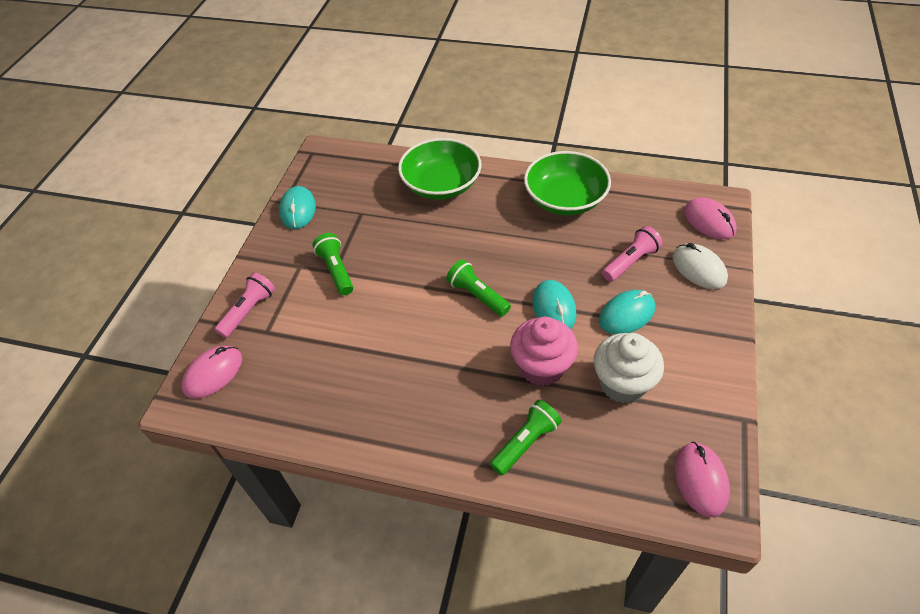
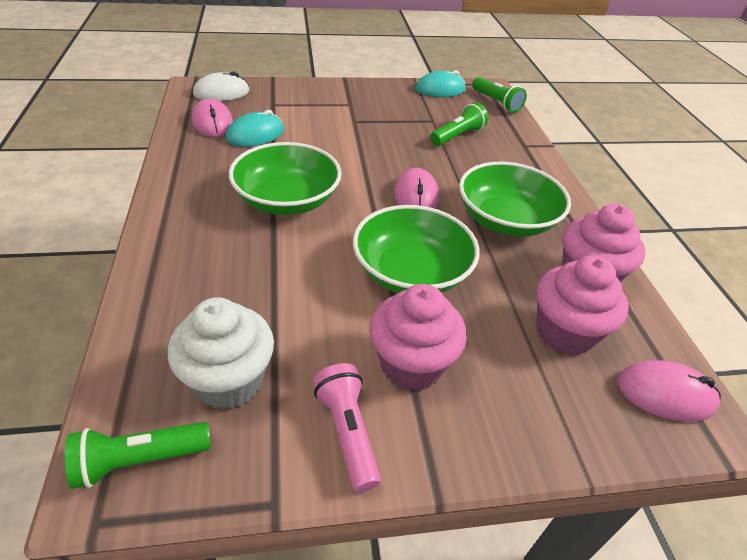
green bowl: 2 -> 3
pink cupcake: 1 -> 3
pink flashlight: 2 -> 1
turquoise mouse: 3 -> 2

